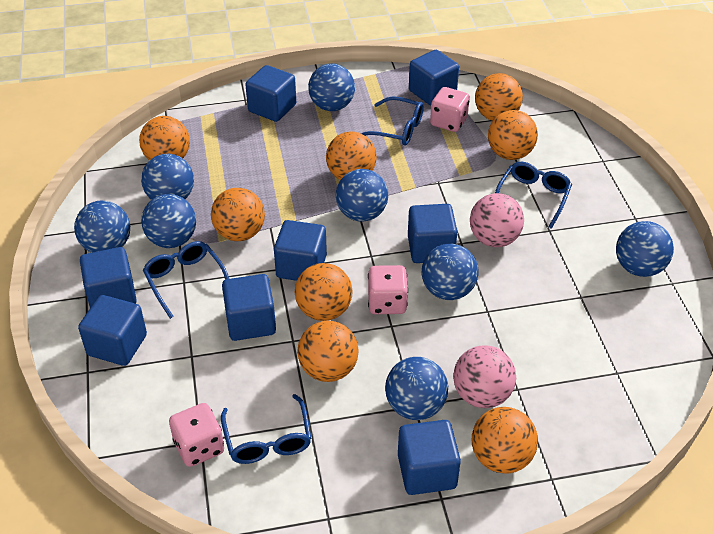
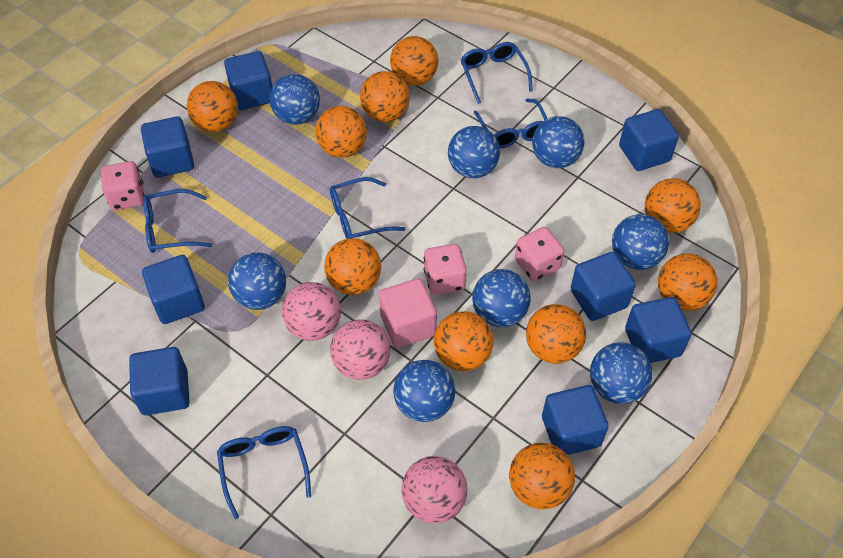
blue glasses: 4 -> 5
orange ball: 8 -> 10
pink ball: 2 -> 3
pink cube: 0 -> 1

